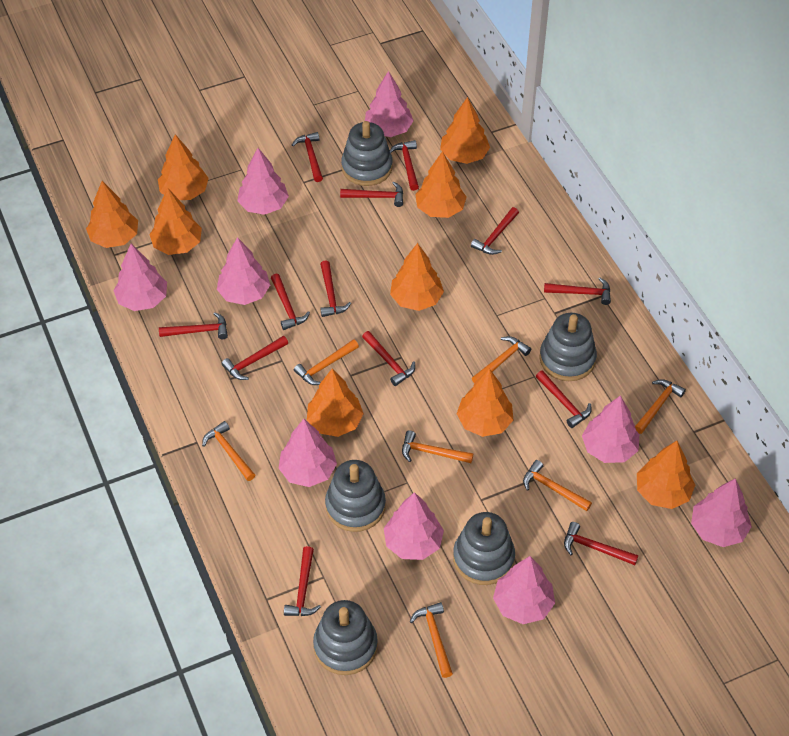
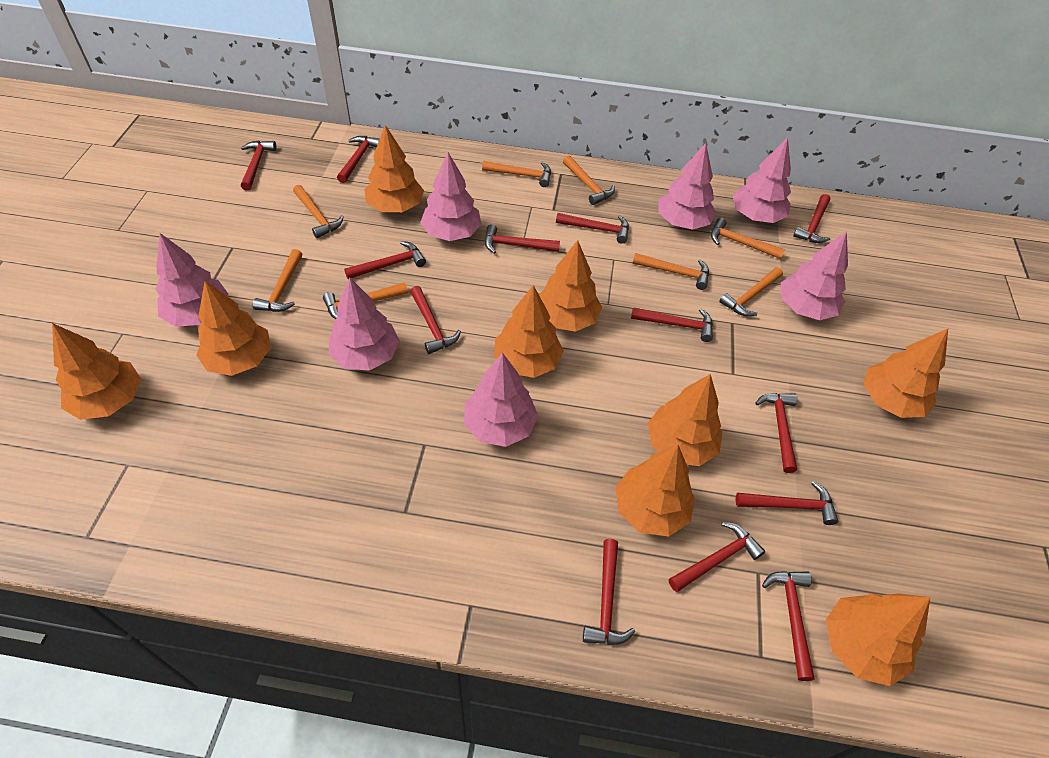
grey stacking toy: 5 -> 0
orange hammer: 7 -> 8
pink tree: 9 -> 7

